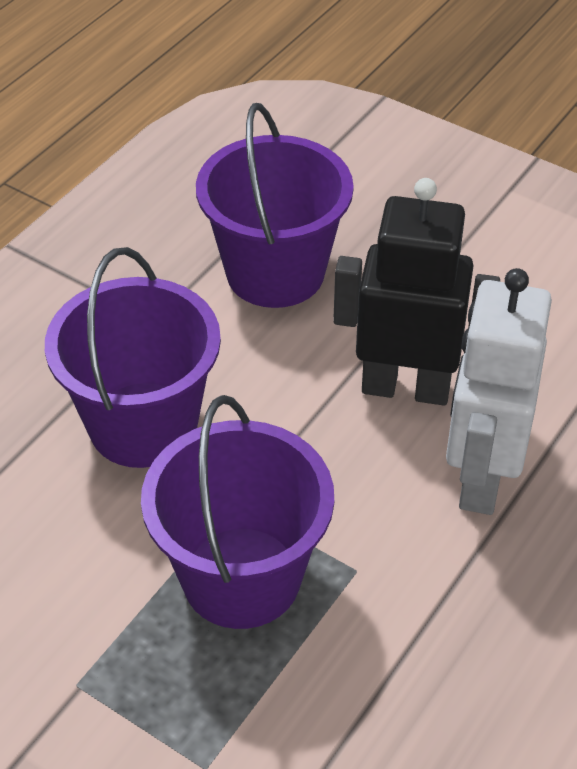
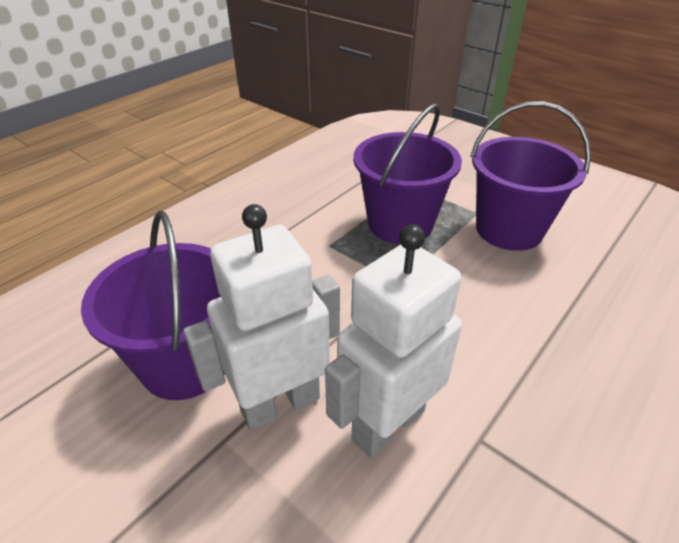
black robot: 1 -> 0
white robot: 1 -> 2

